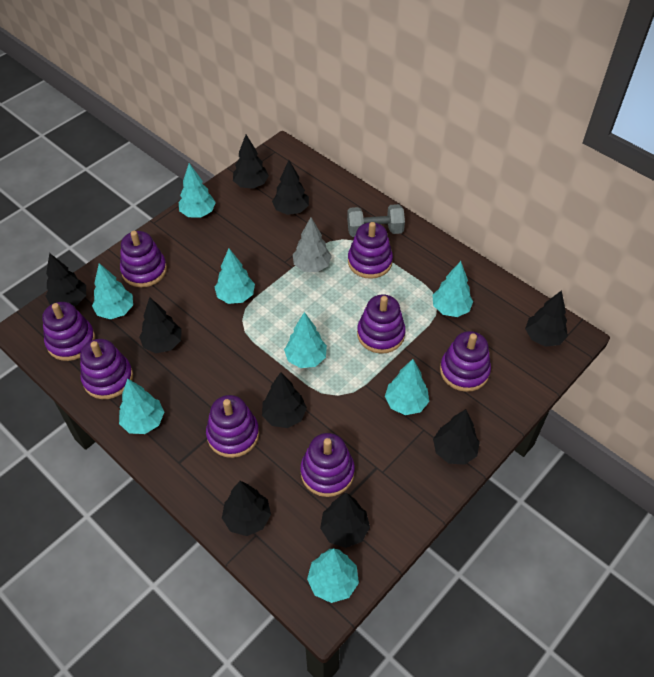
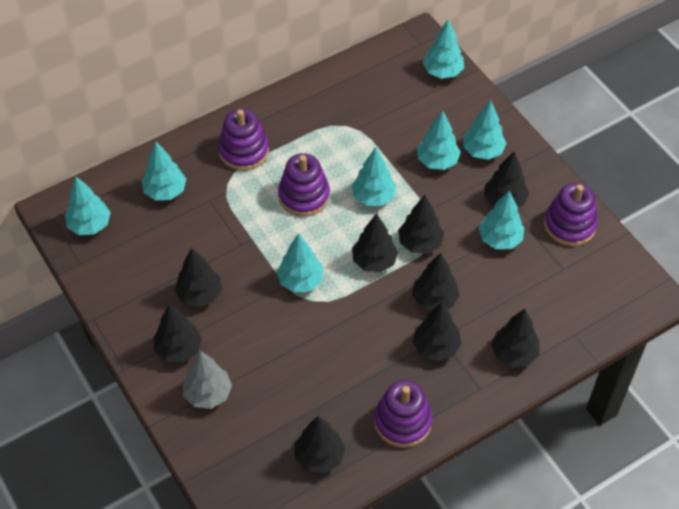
grey dumbbell: 1 -> 0
purple stacking toy: 8 -> 4

